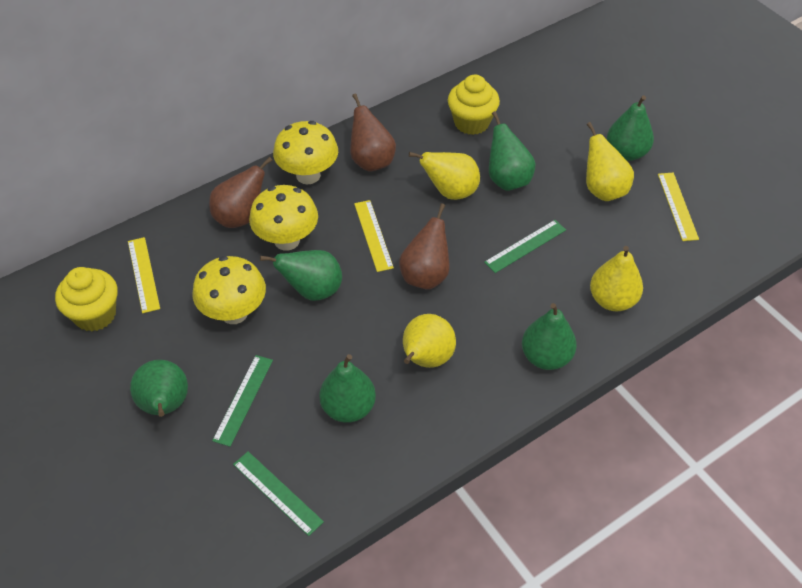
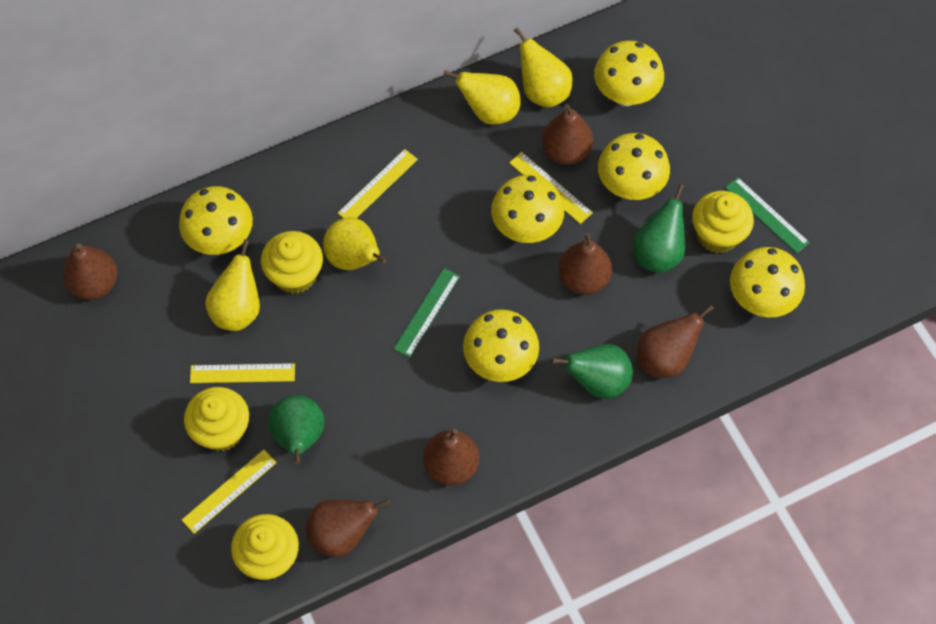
brown pear: 3 -> 6
green pear: 6 -> 3
green ruler: 3 -> 2
yellow cupcake: 2 -> 4
yellow mushroom: 3 -> 6
yellow ruler: 3 -> 4

